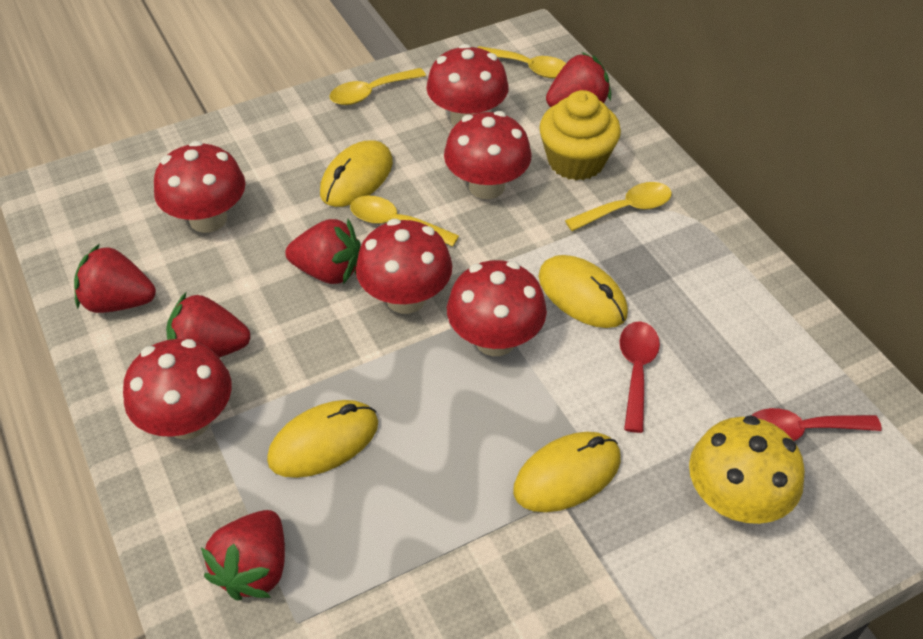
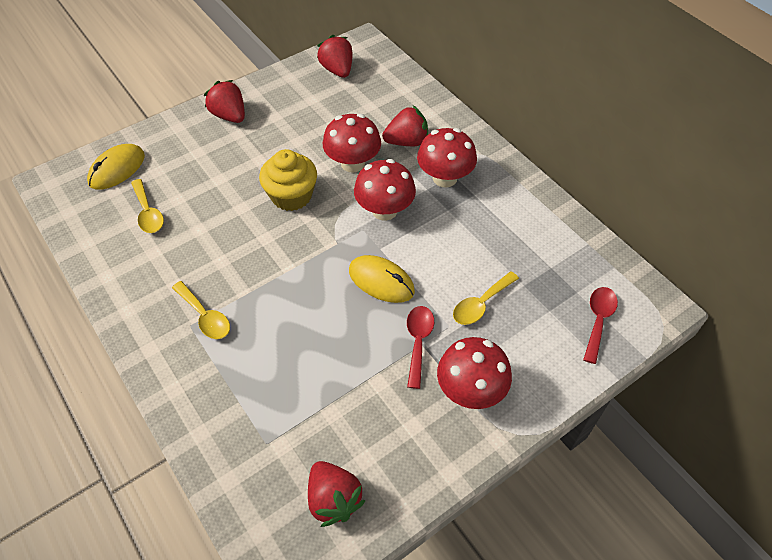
red mushroom: 6 -> 4
red strawberry: 5 -> 4
yellow mouse: 4 -> 2
yellow mushroom: 1 -> 0
yellow spoon: 4 -> 3

